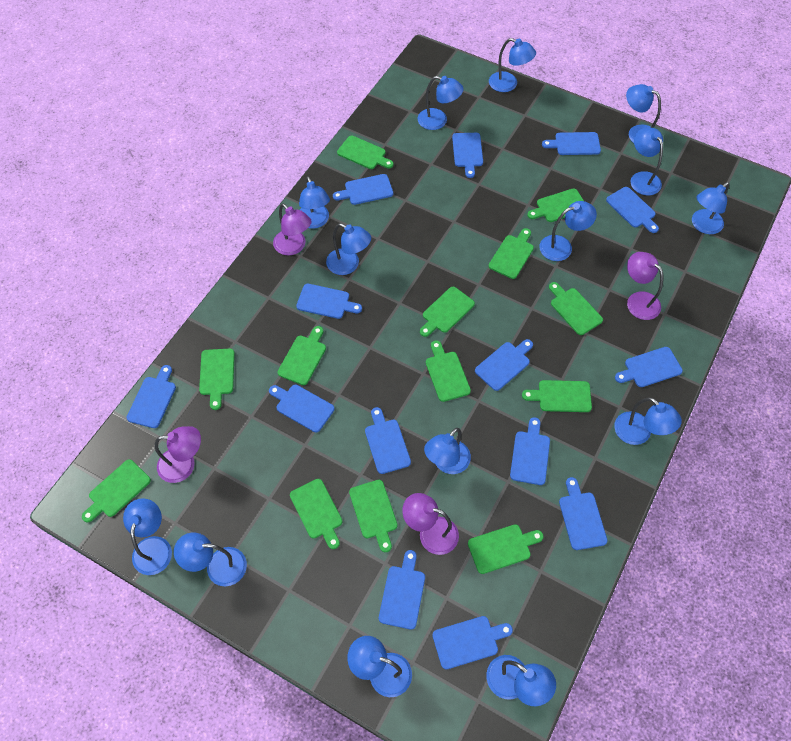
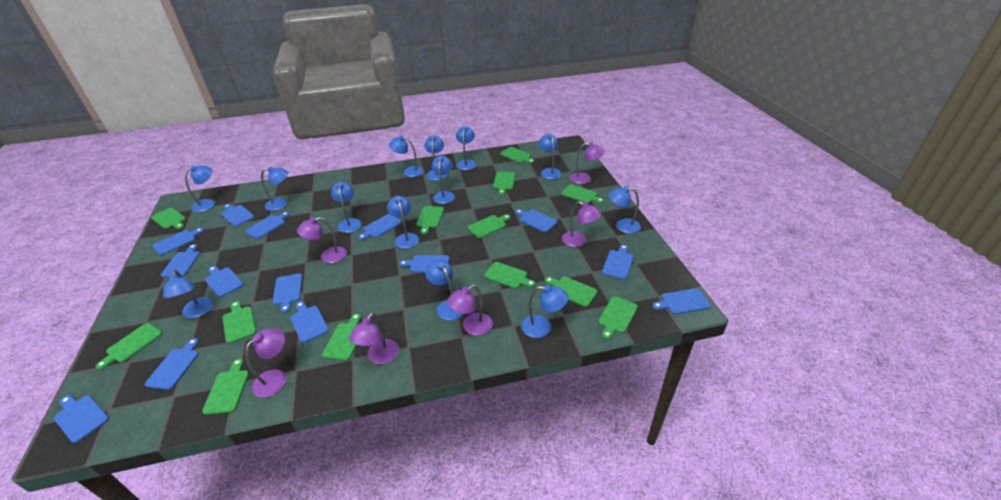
blue lamp: 14 -> 13
purple lamp: 4 -> 6

